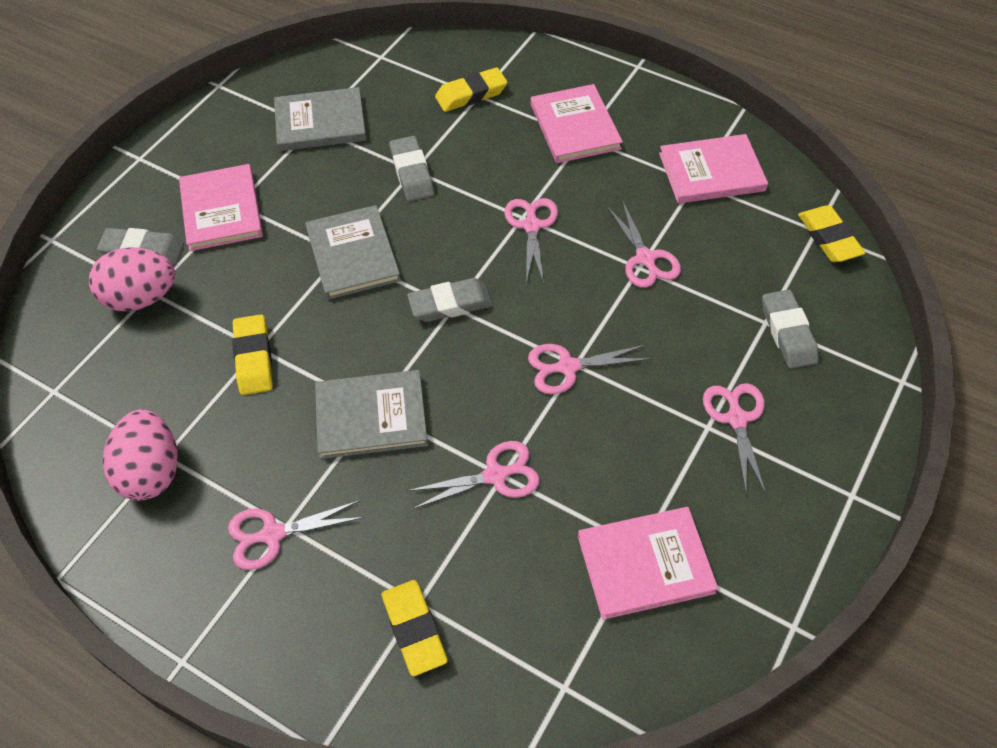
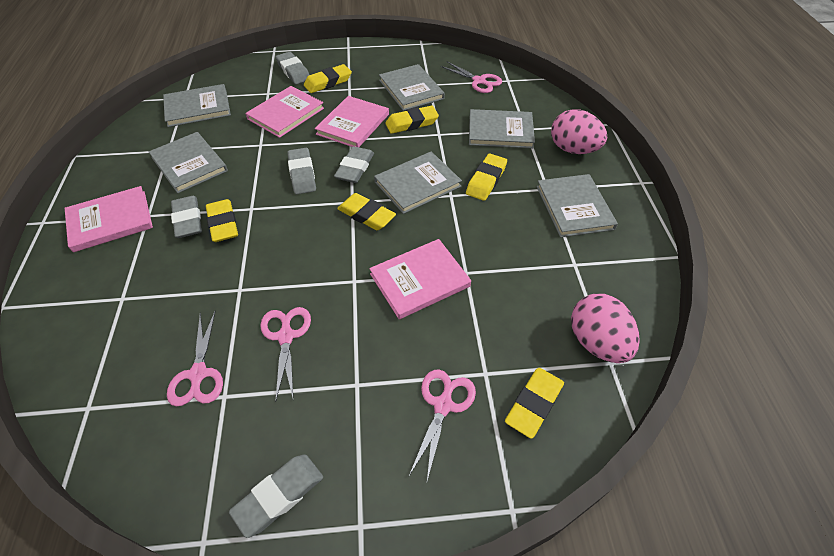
grey book: 3 -> 6
grey eraser: 4 -> 5
pink scissors: 6 -> 4
yellow eraser: 4 -> 6

